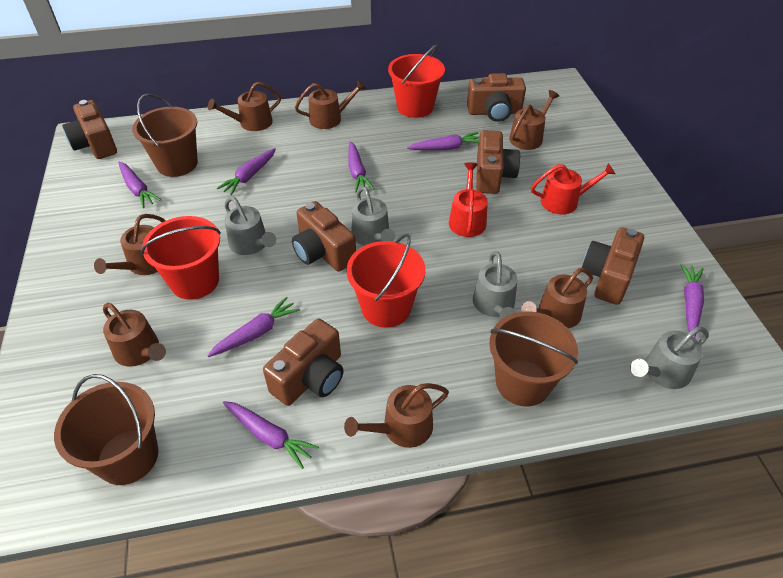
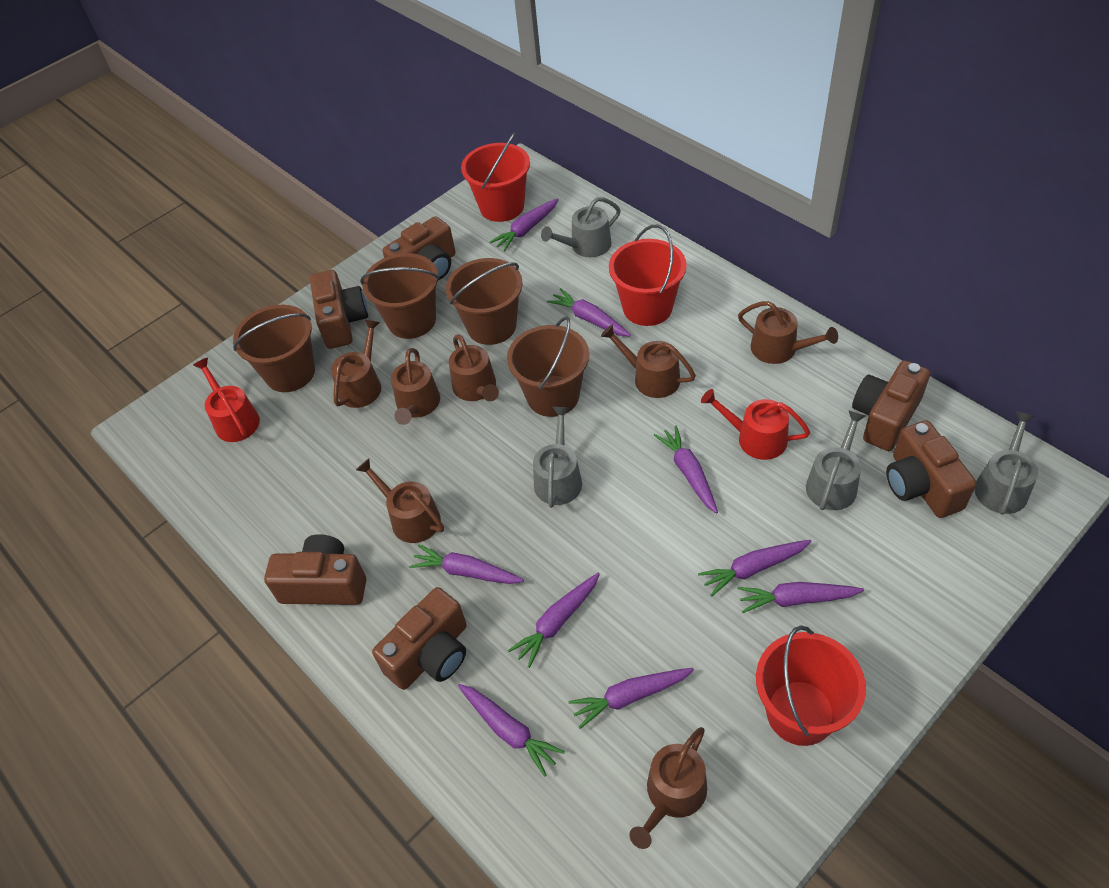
brown bucket: 3 -> 4
purple carrot: 7 -> 9

